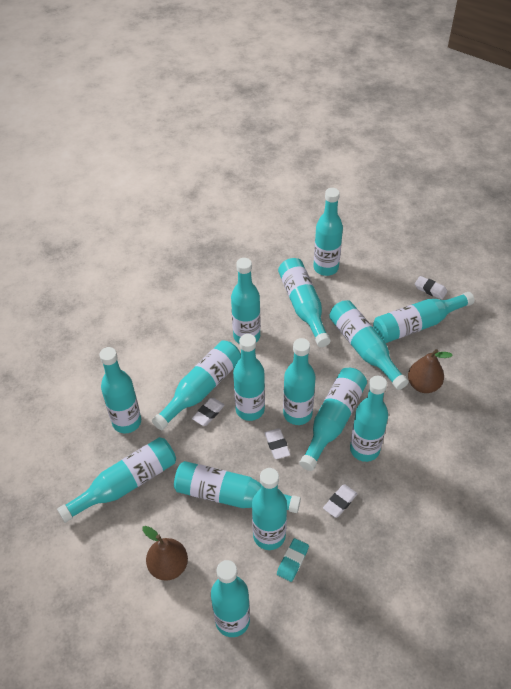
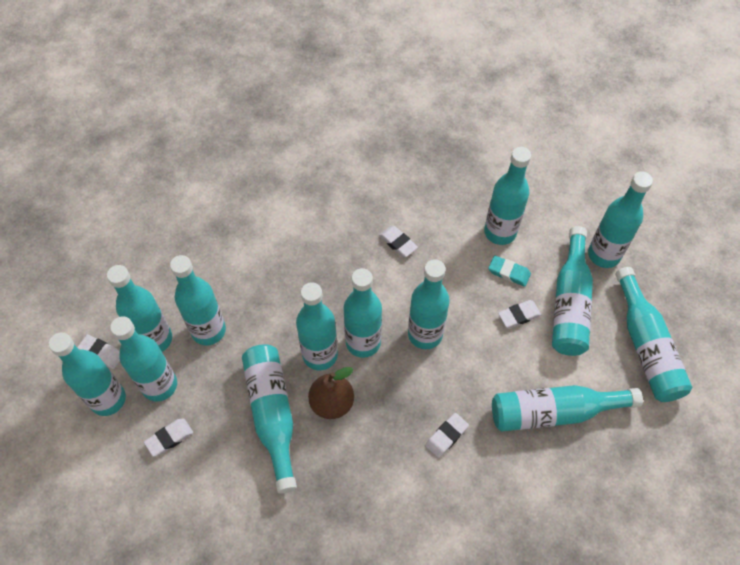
brown pear: 2 -> 1
turquoise bottle: 15 -> 13
white eraser: 4 -> 5

